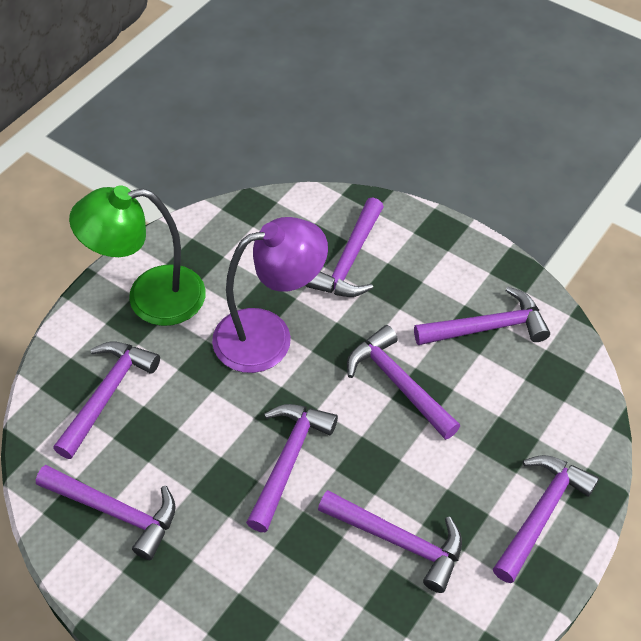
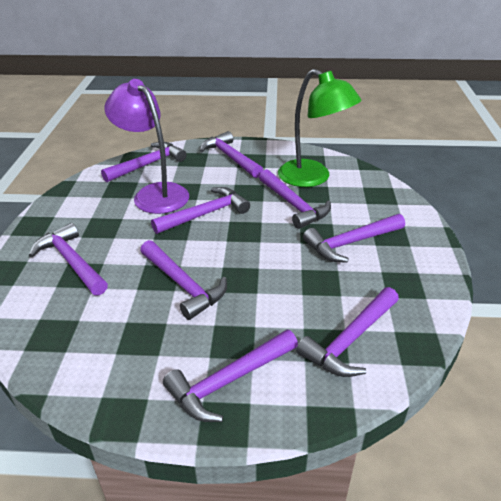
purple hammer: 8 -> 9

